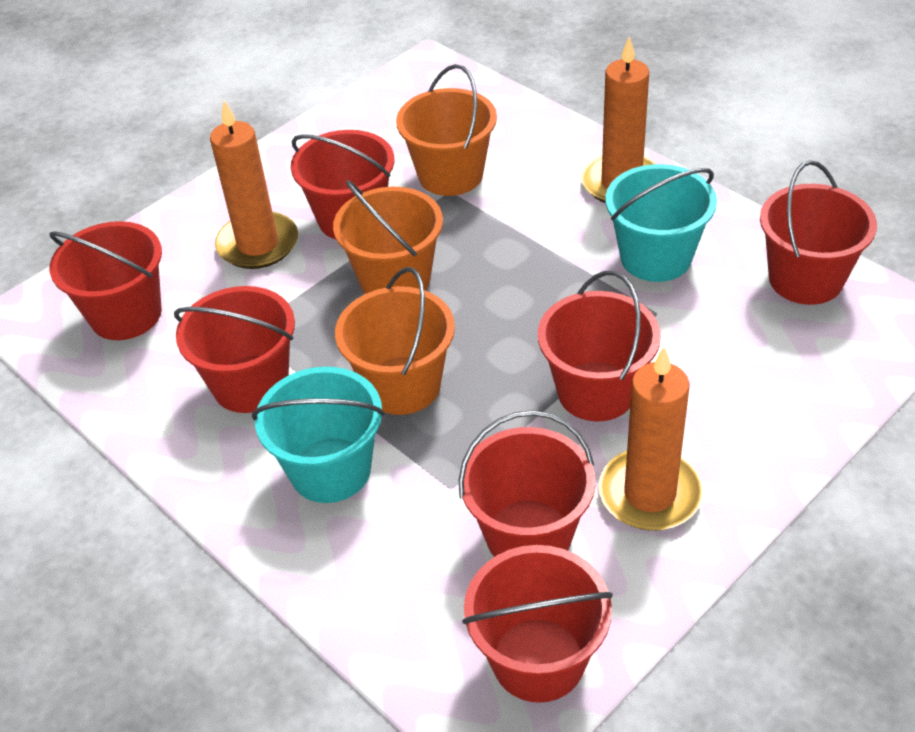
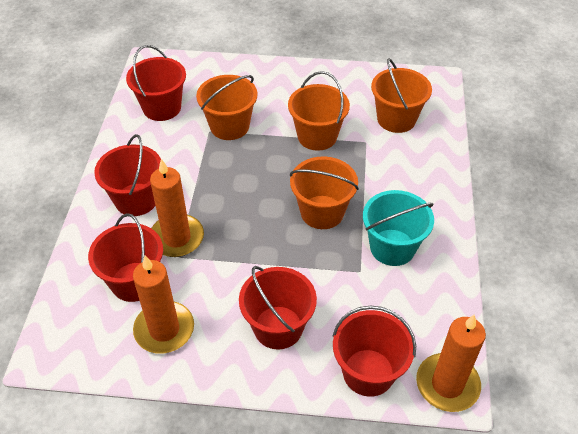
orange bucket: 3 -> 4
red bucket: 7 -> 5
turquoise bucket: 2 -> 1

